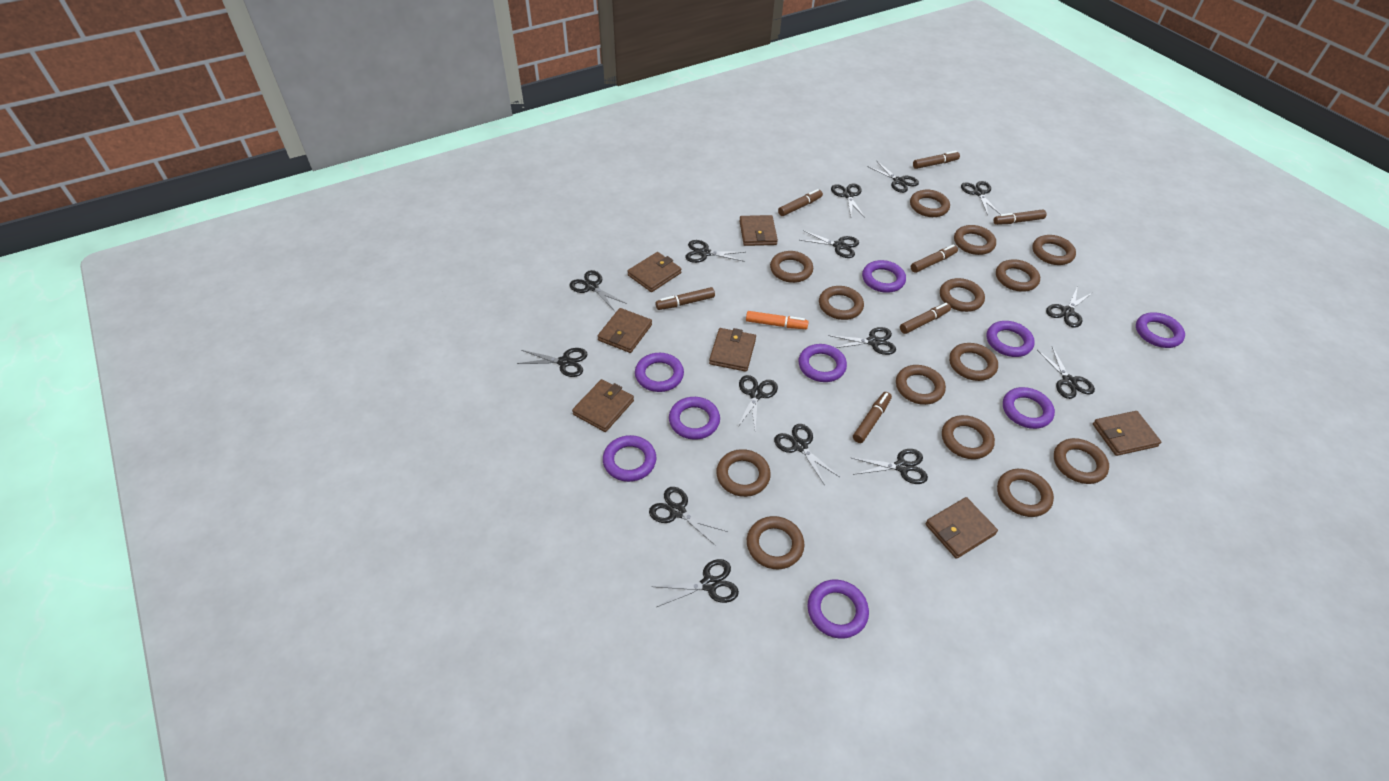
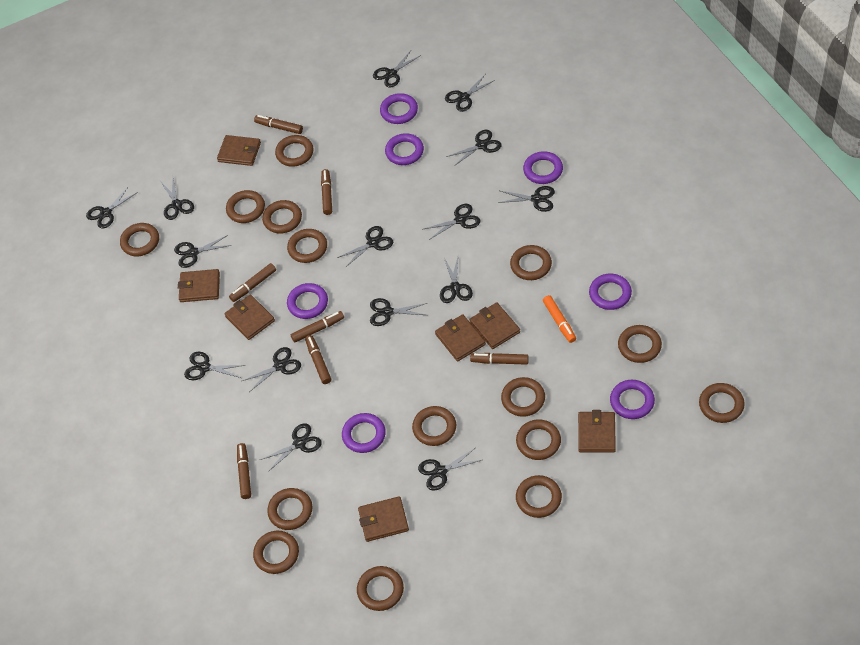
brown ring: 14 -> 15
purple ring: 9 -> 7

